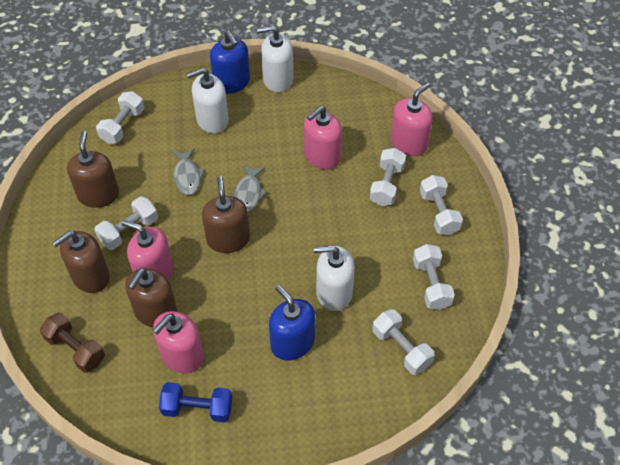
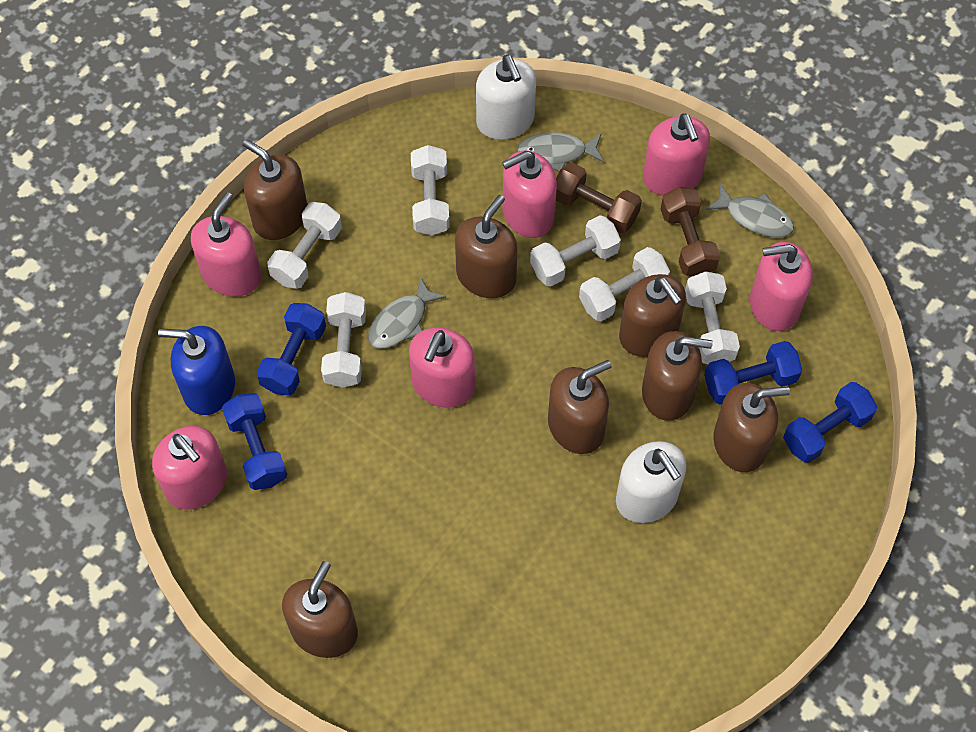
blue dumbbell: 1 -> 4
blue soap dispenser: 2 -> 1
brown dumbbell: 1 -> 2
brown soap dispenser: 4 -> 7
grey fish: 2 -> 3
pink soap dispenser: 4 -> 6
white soap dispenser: 3 -> 2

